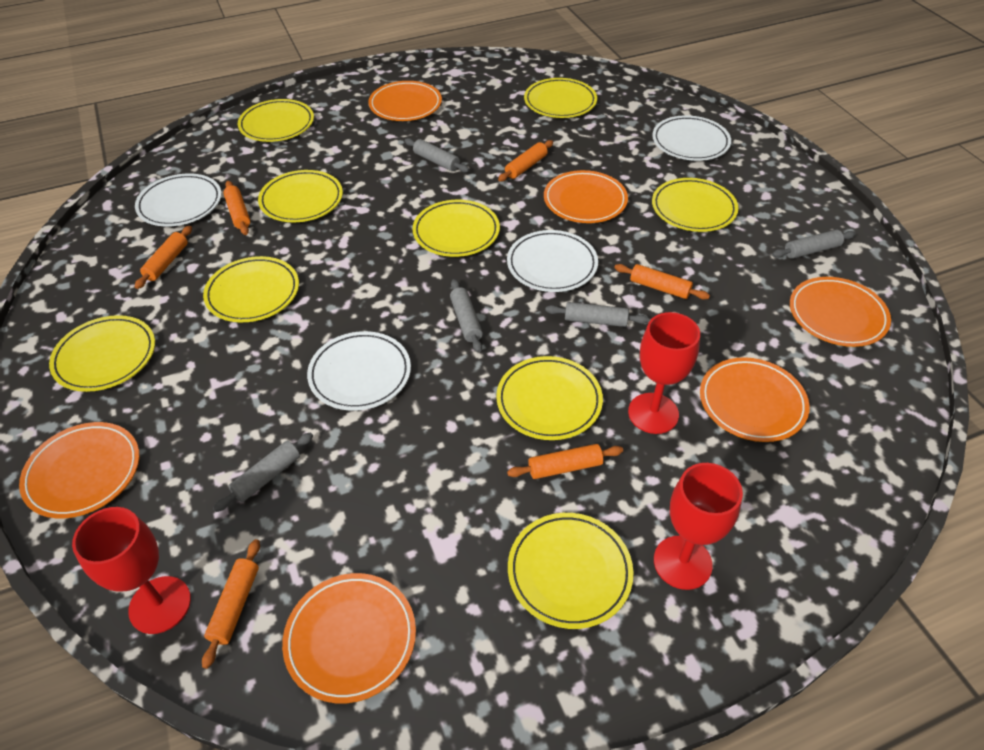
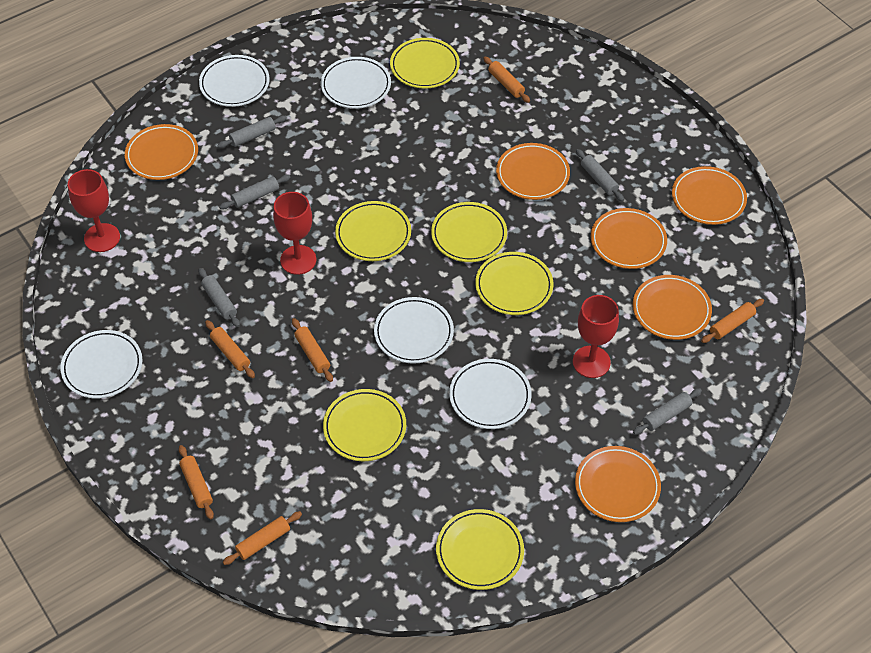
white plate: 4 -> 5
yellow plate: 9 -> 6

